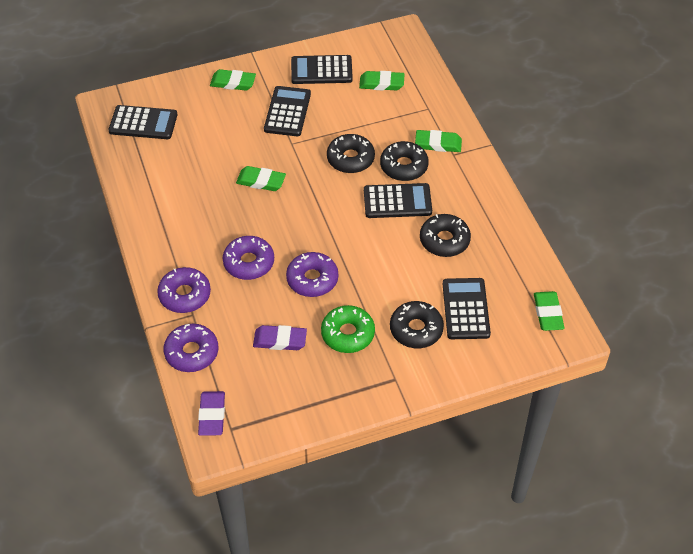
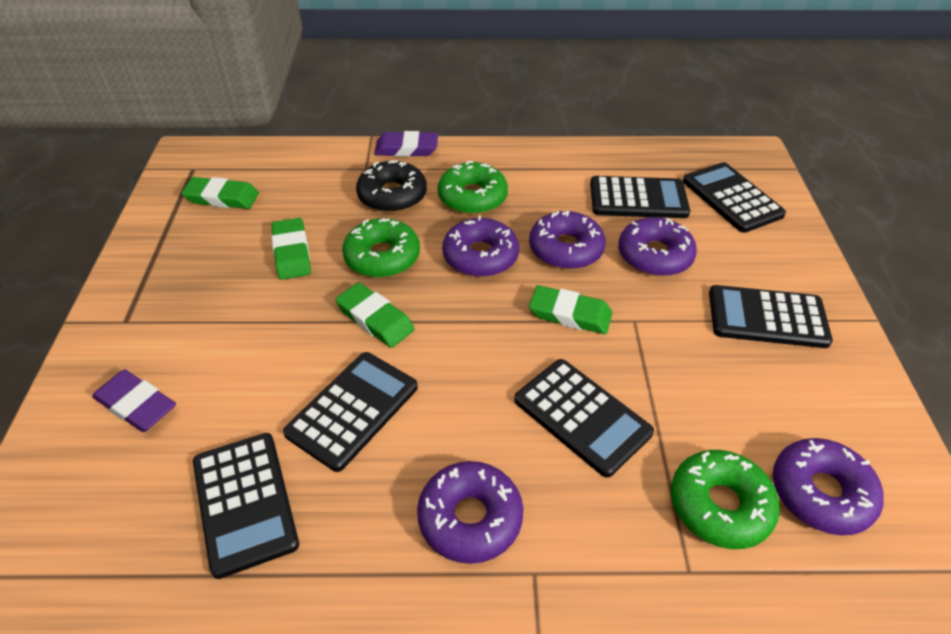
black calculator: 5 -> 6
black donut: 4 -> 1
green donut: 1 -> 3
green eraser: 5 -> 4
purple donut: 4 -> 5

